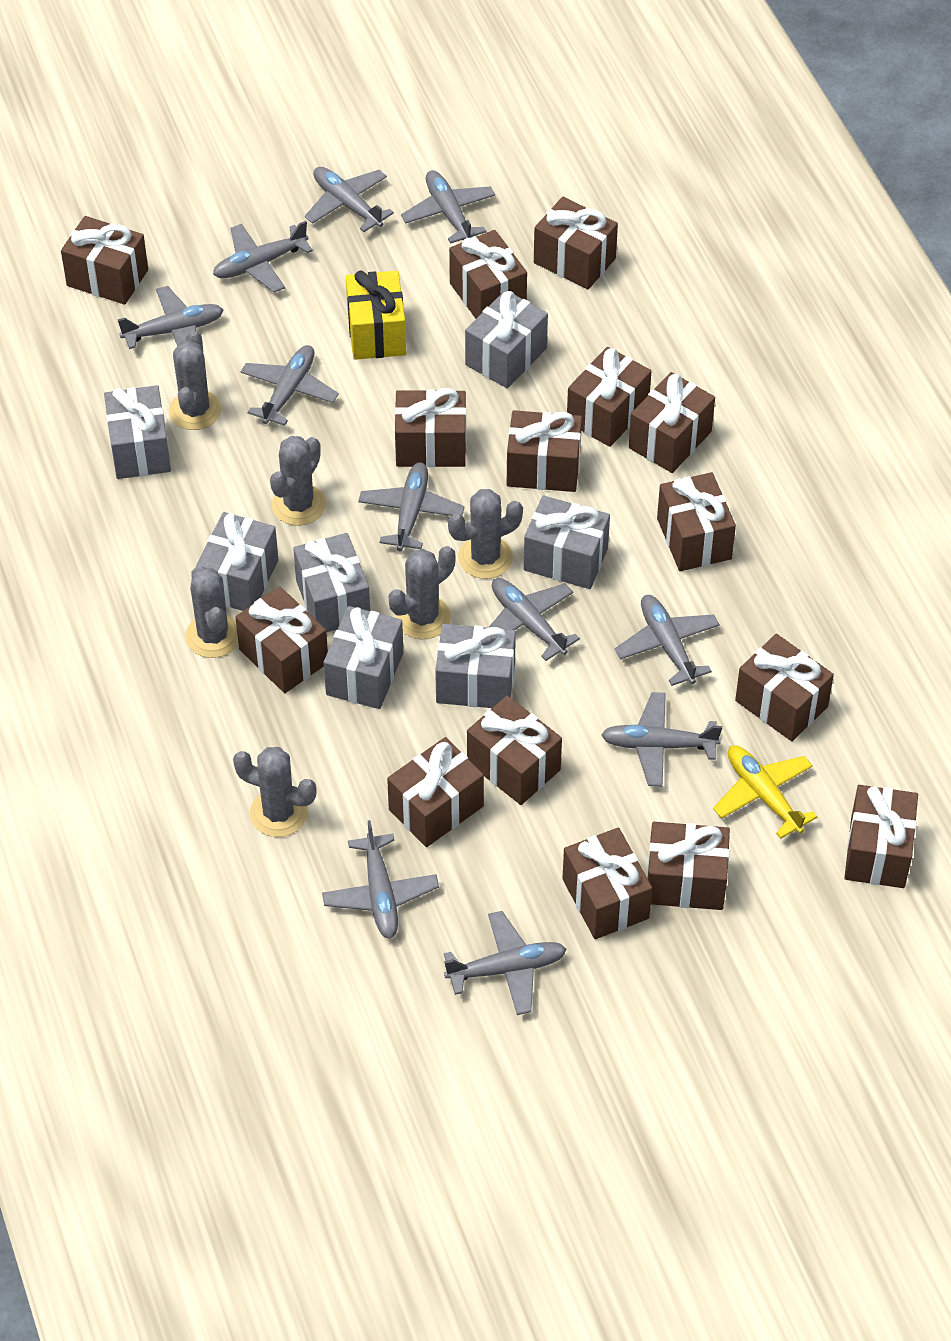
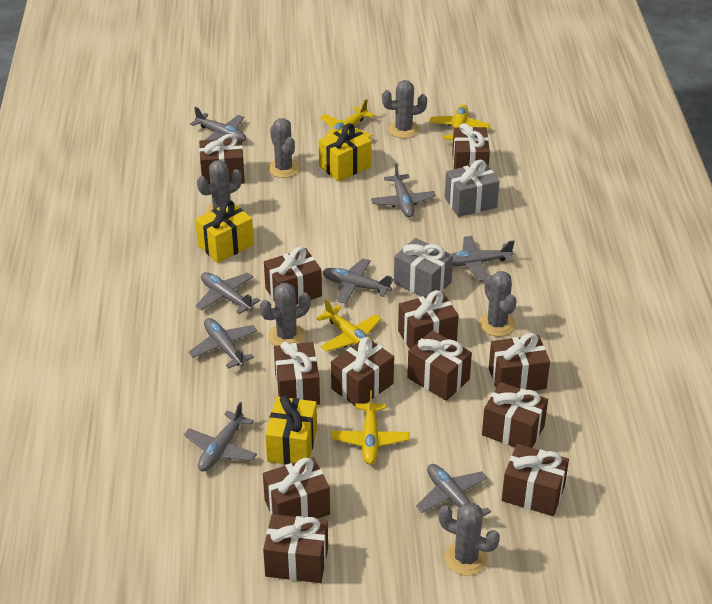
brown gift: 15 -> 12
grey gift: 7 -> 2
grey plane: 11 -> 8
yellow gift: 1 -> 3
yellow plane: 1 -> 4

